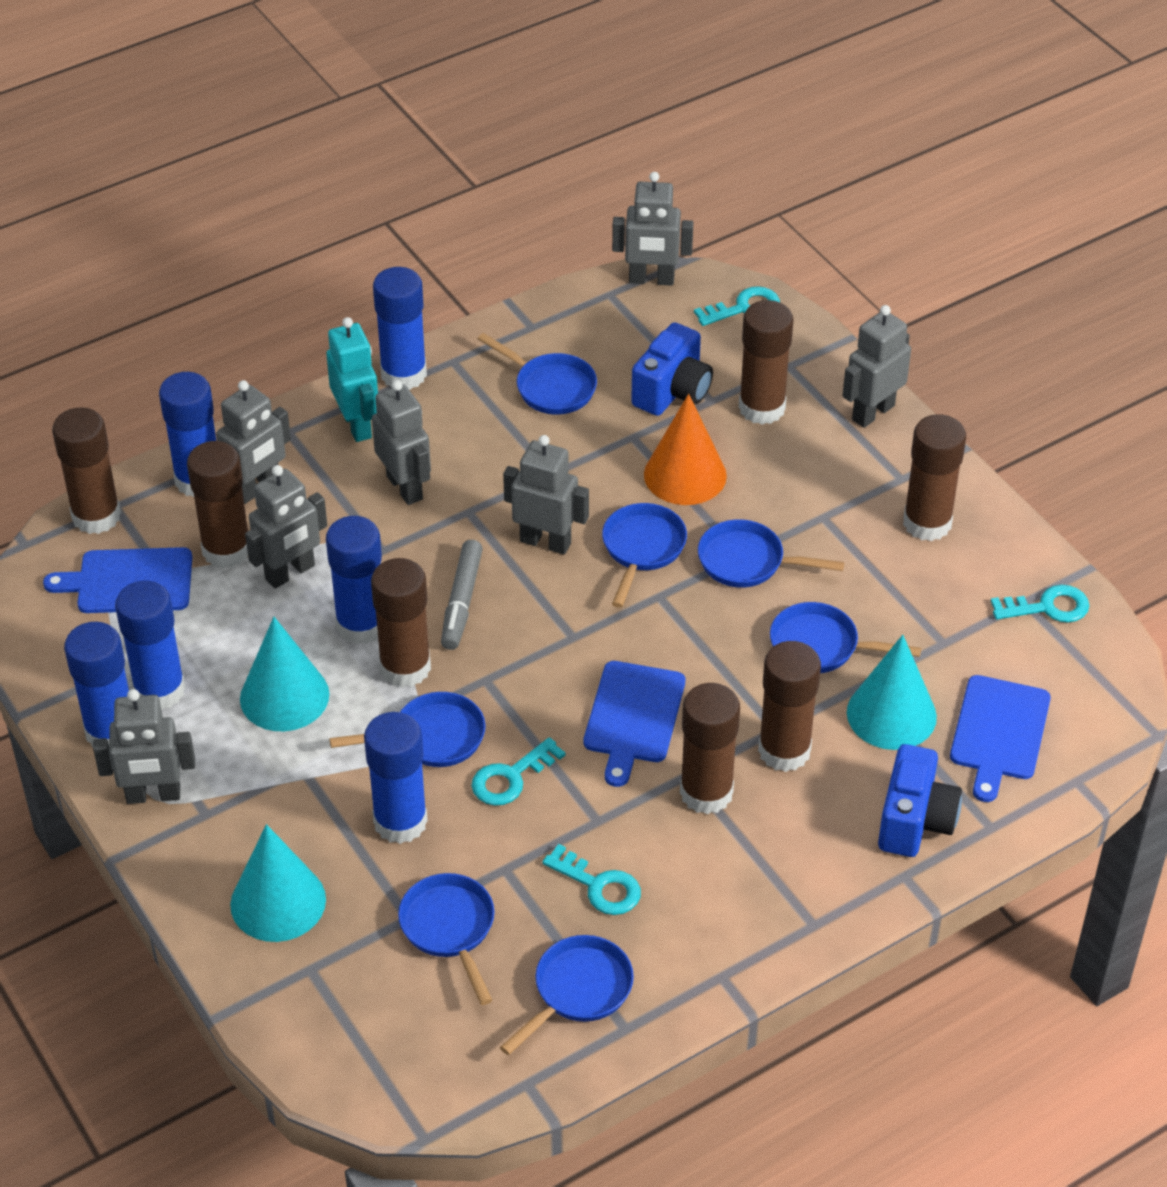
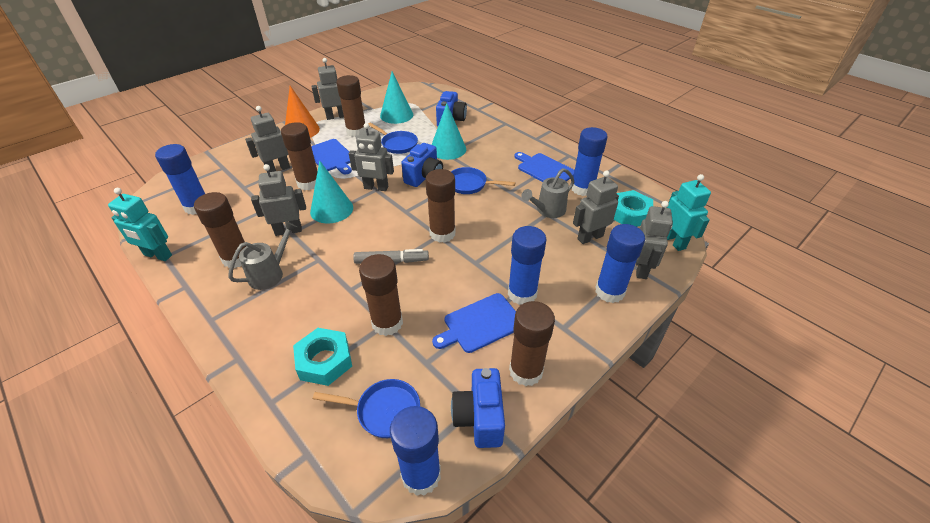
blue camera: 2 -> 3
blue glue stick: 6 -> 5
blue pan: 7 -> 3
brown glue stick: 7 -> 6
grey robot: 7 -> 6
grey watering can: 0 -> 2
turquoise key: 4 -> 0
turquoise nut: 0 -> 2
turquoise robot: 1 -> 2

